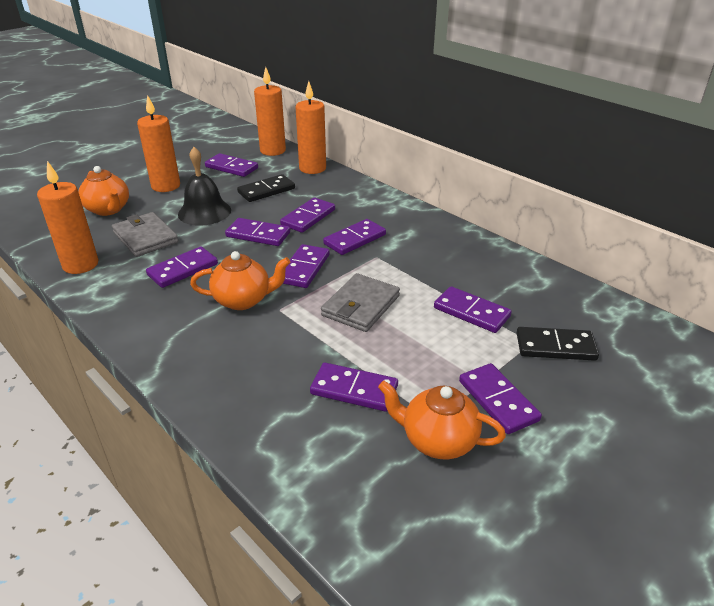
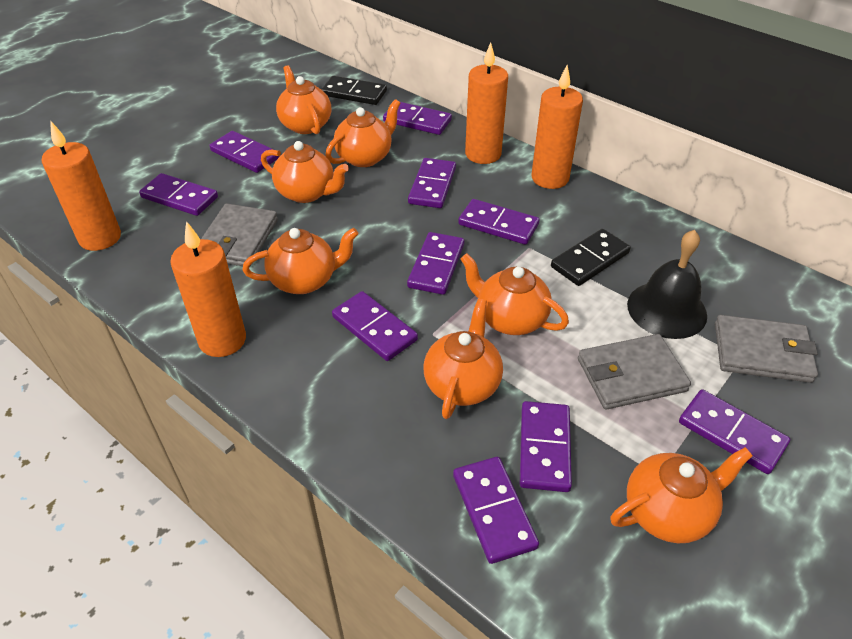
grey wallet: 2 -> 3
orange teapot: 3 -> 7
purple domino: 9 -> 10

